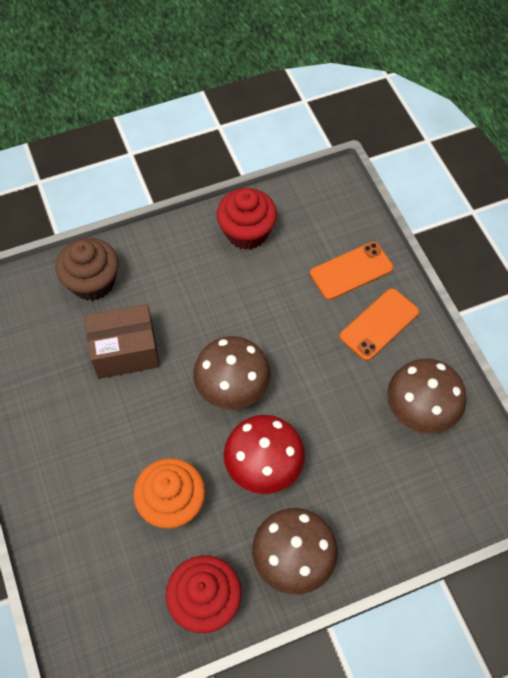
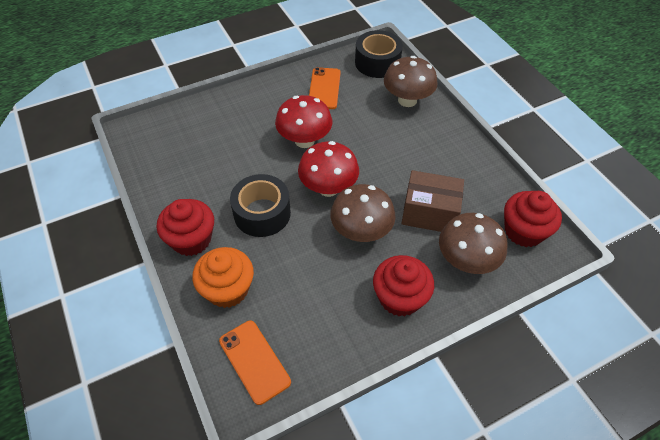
black tape: 0 -> 2
brown cupcake: 1 -> 0
red cupcake: 2 -> 3
red mushroom: 1 -> 2

